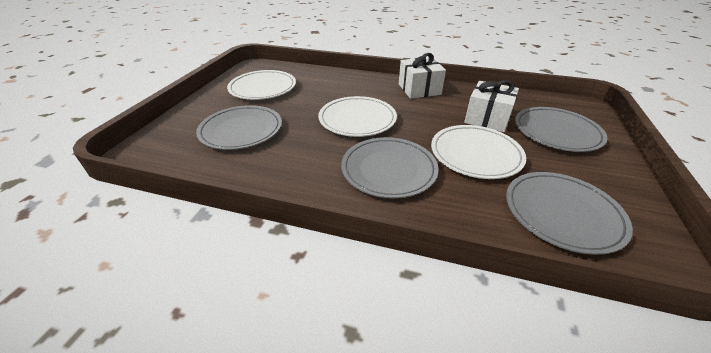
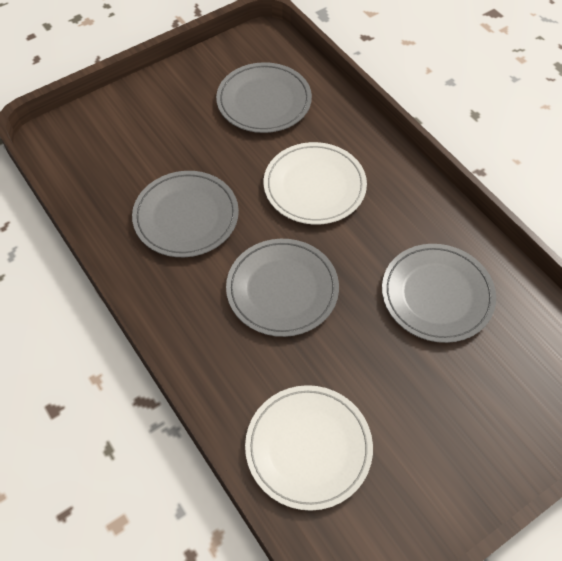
white gift: 2 -> 0
white plate: 3 -> 2

